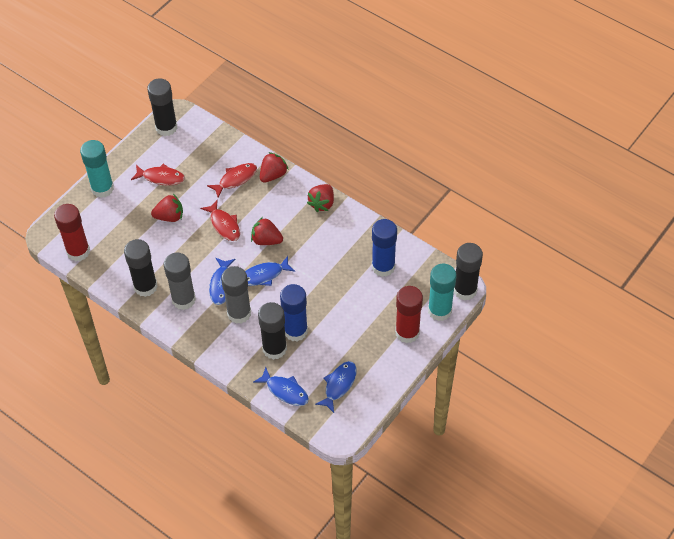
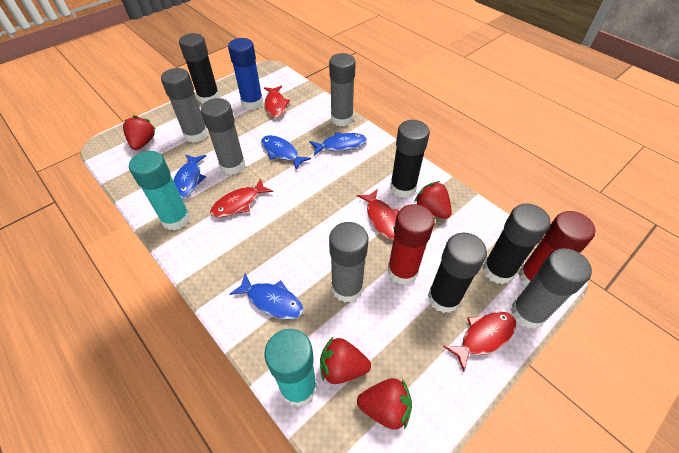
blue glue stick: 2 -> 1
grey glue stick: 2 -> 5
red fish: 3 -> 4

